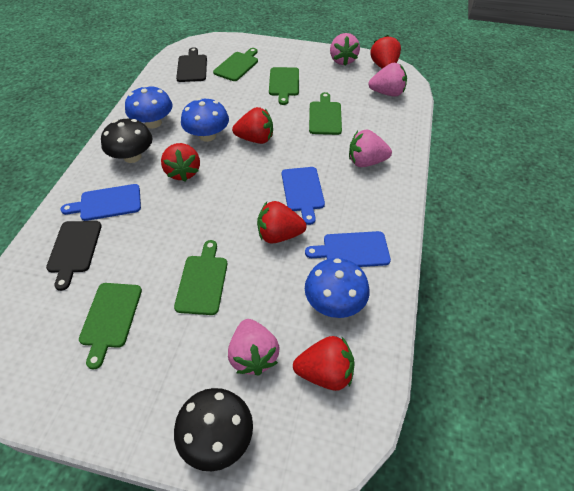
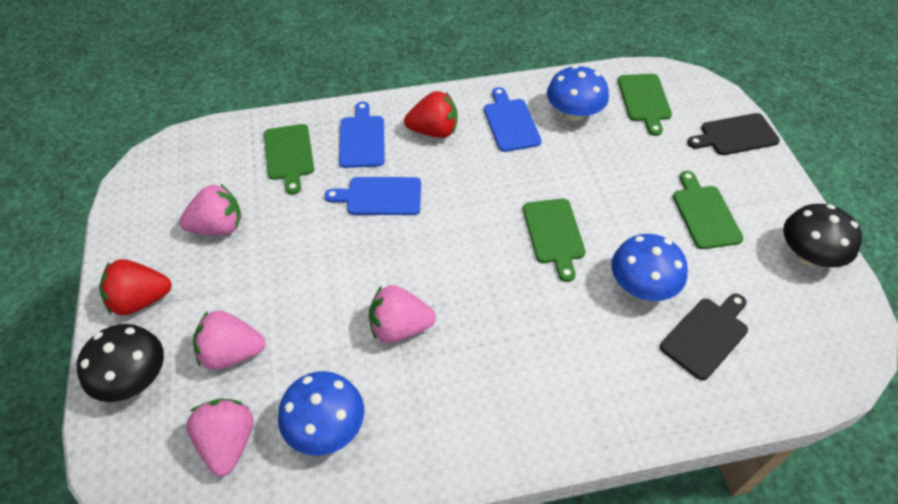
green cutting board: 5 -> 4
red strawberry: 5 -> 2

